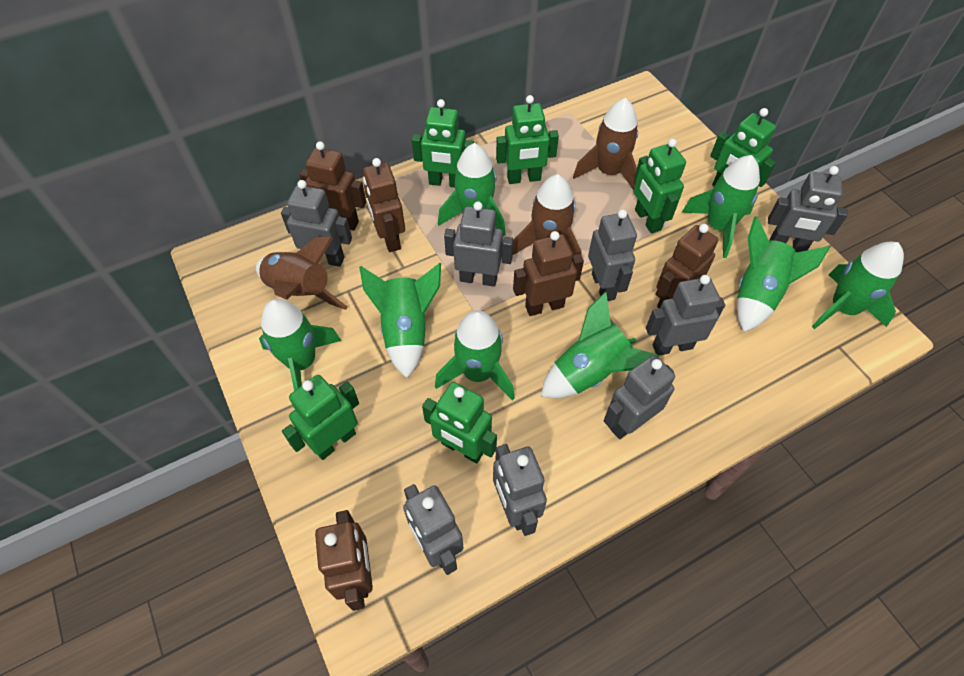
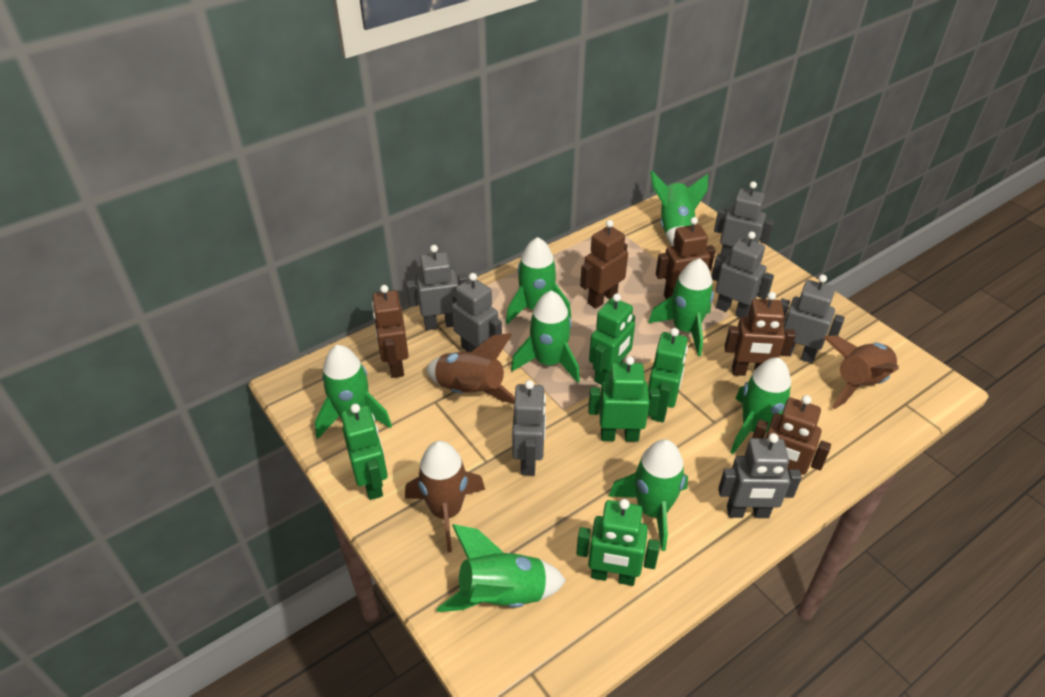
green robot: 6 -> 5
grey robot: 8 -> 7

